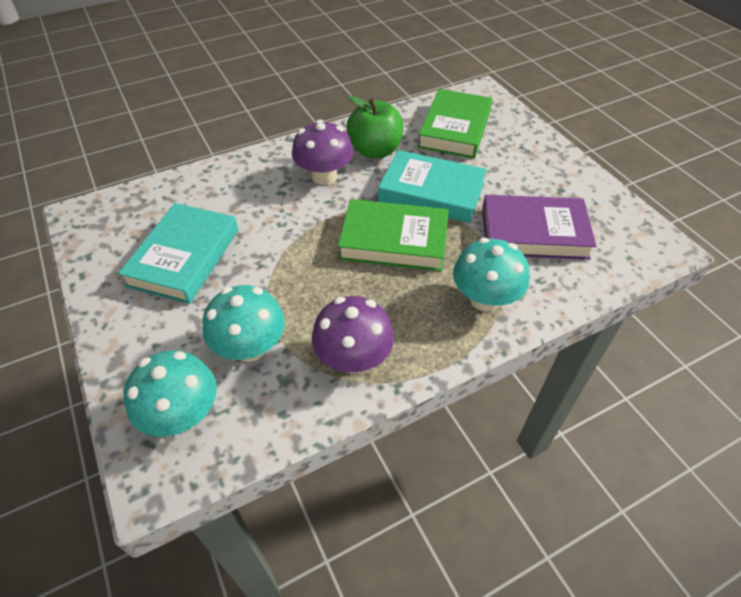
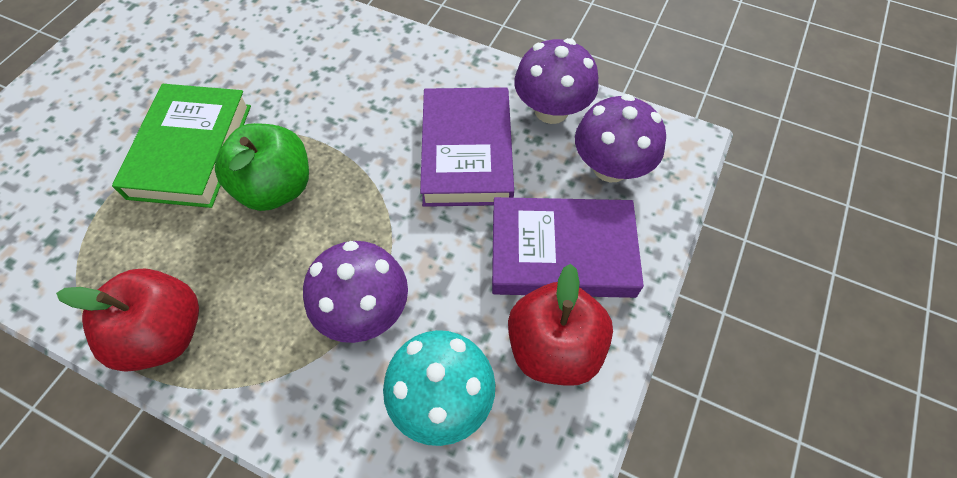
green book: 2 -> 1
purple book: 1 -> 2
purple mushroom: 2 -> 3
red apple: 0 -> 2
turquoise book: 2 -> 0
turquoise mushroom: 3 -> 1

